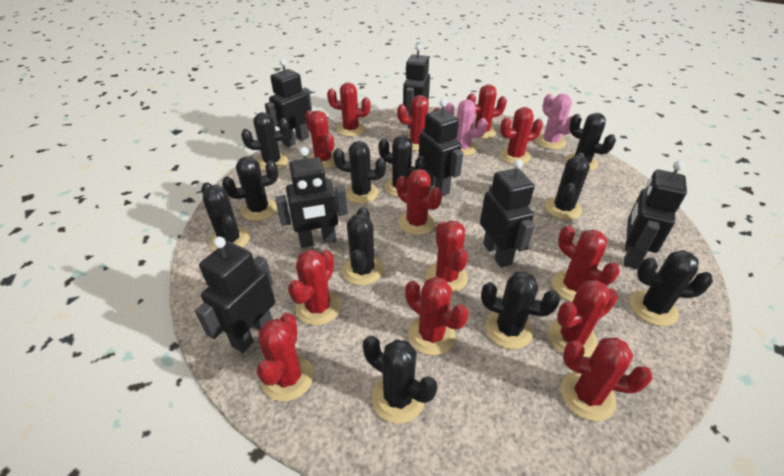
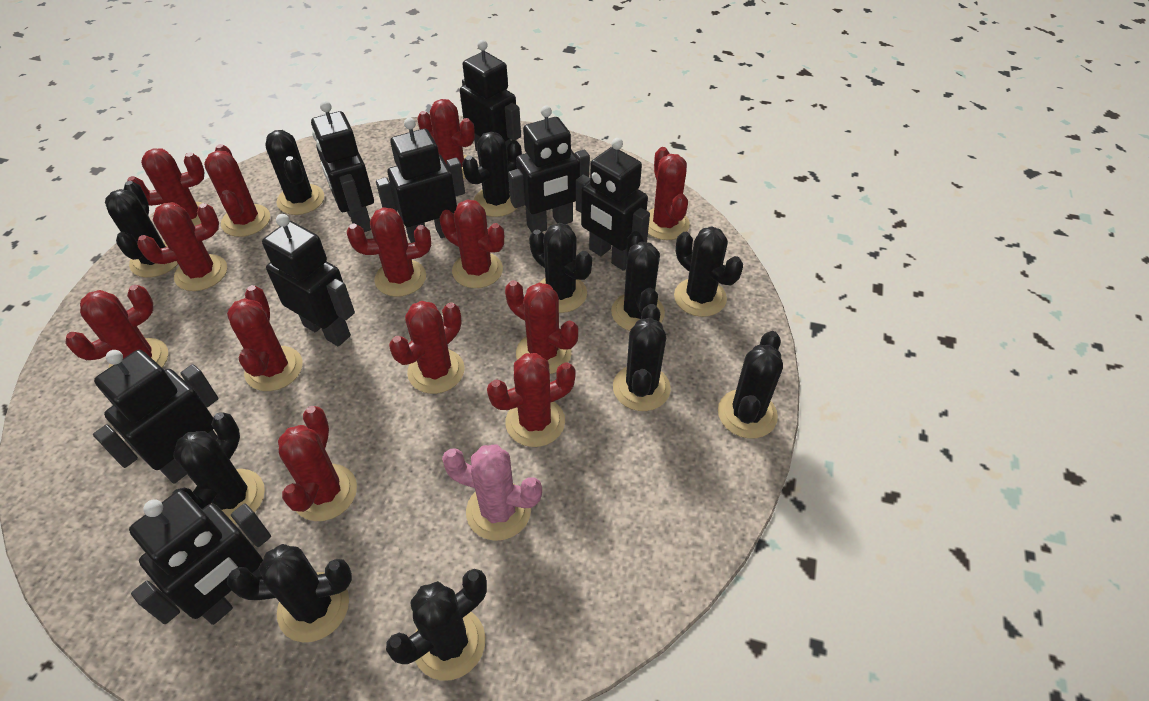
black robot: 7 -> 8
pink cactus: 2 -> 1

